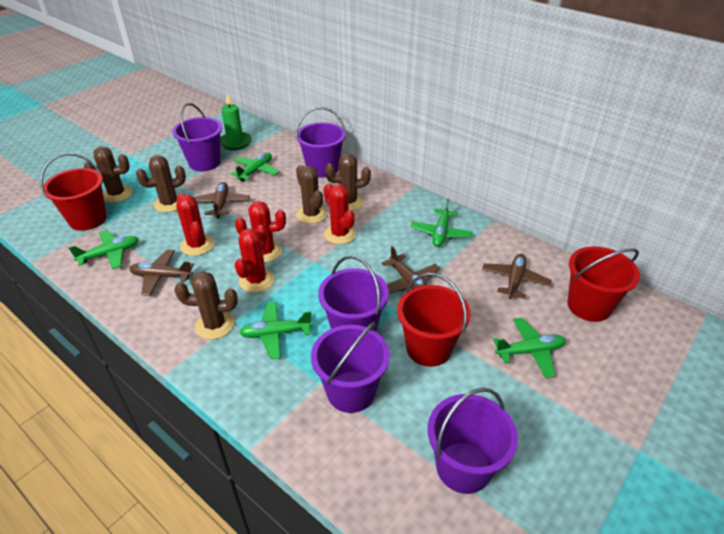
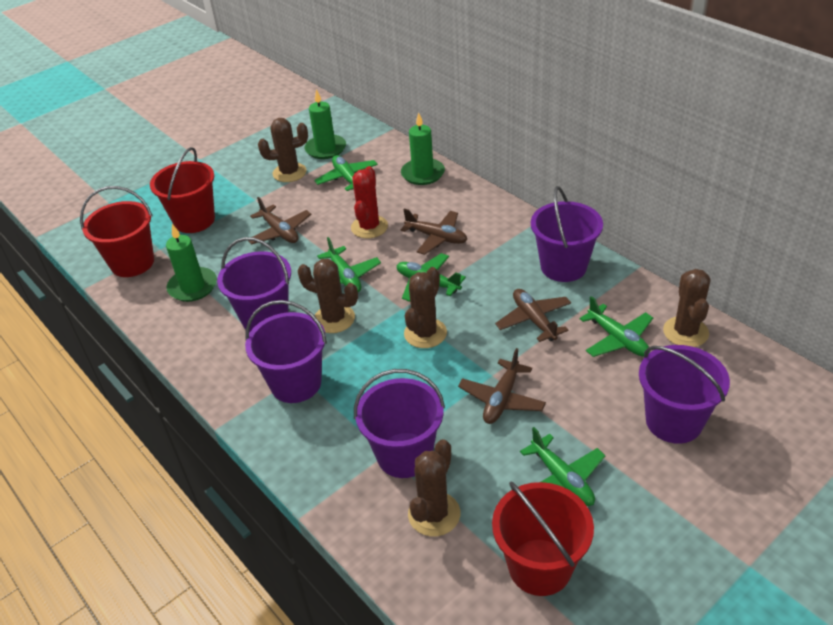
green candle: 1 -> 3
red cactus: 4 -> 1

